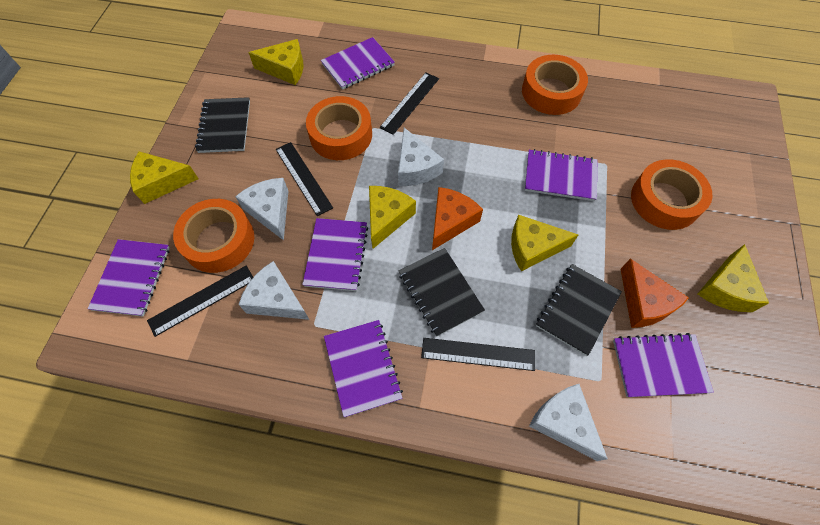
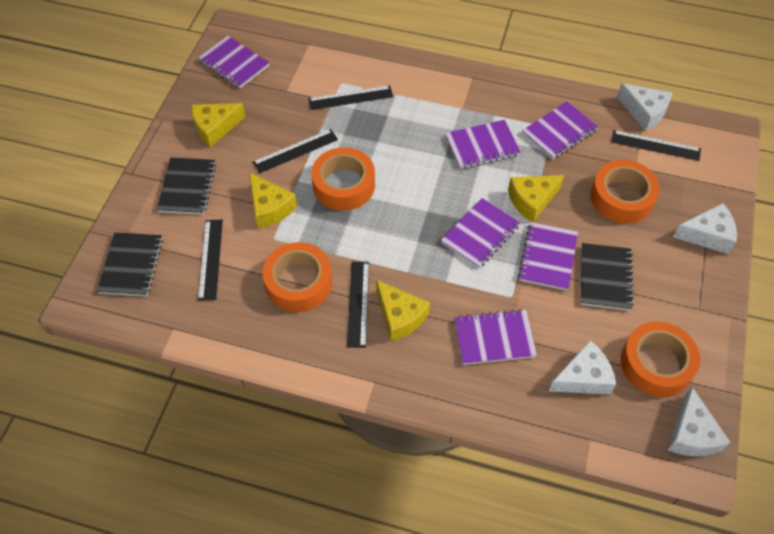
black ruler: 4 -> 5
orange cheese: 2 -> 0
yellow cheese: 5 -> 4

